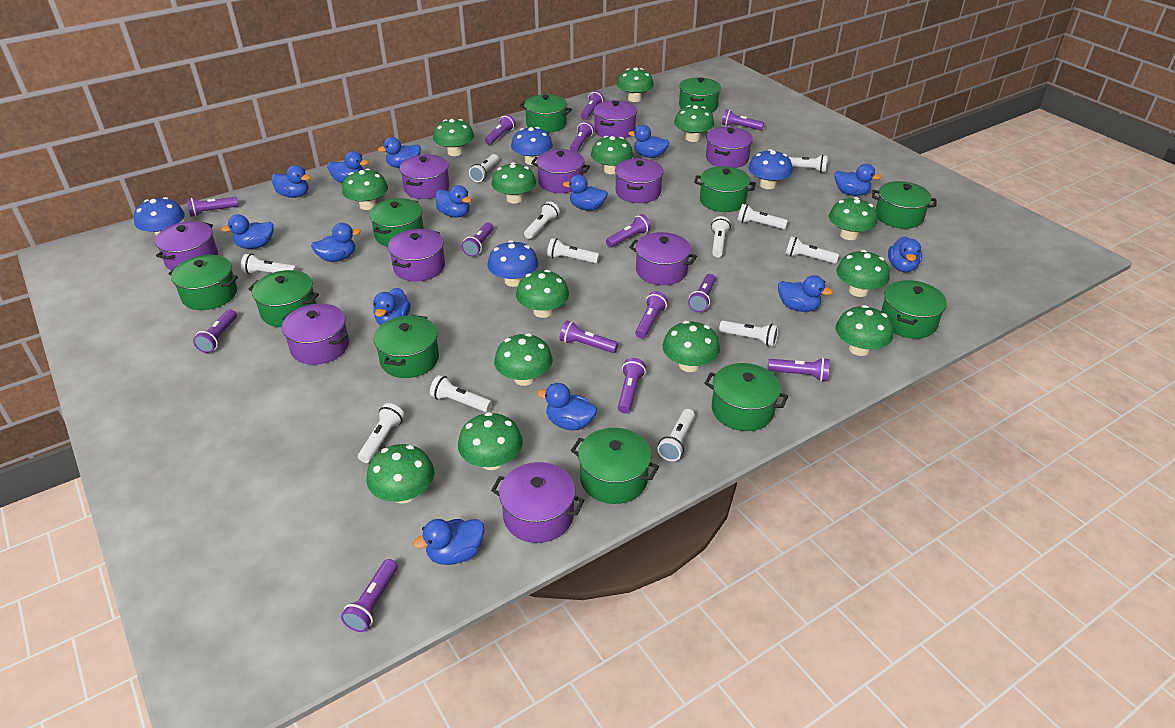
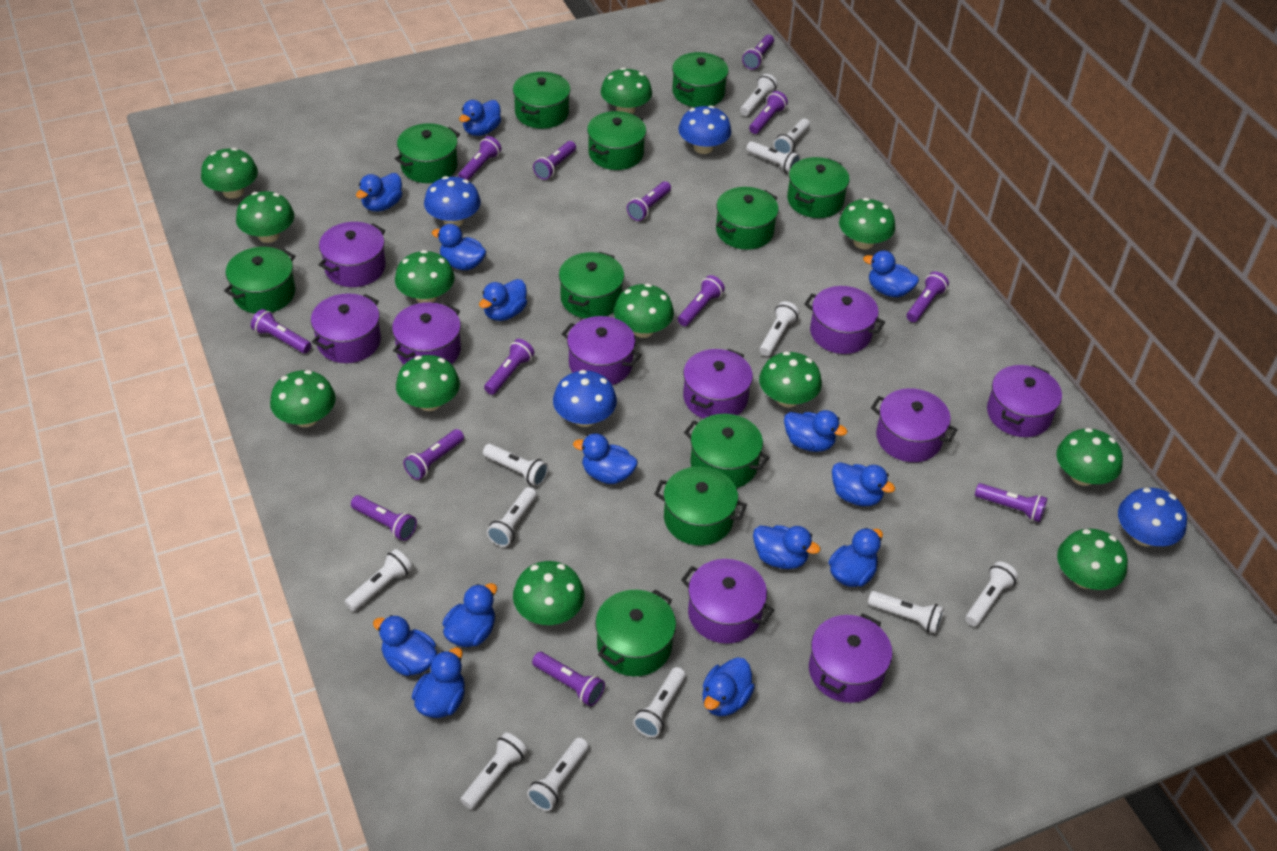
green mushroom: 14 -> 12
purple flashlight: 14 -> 13

